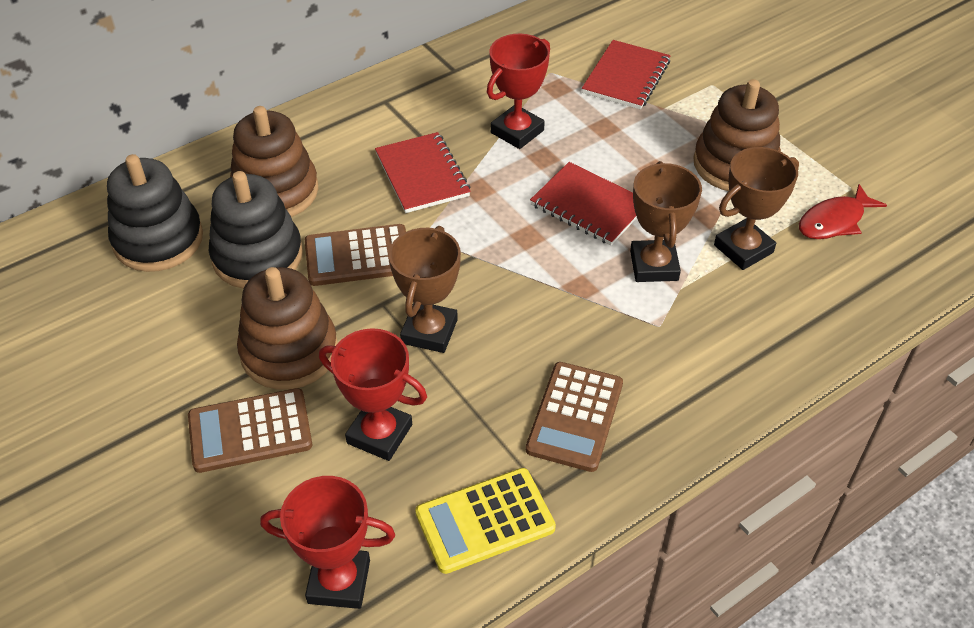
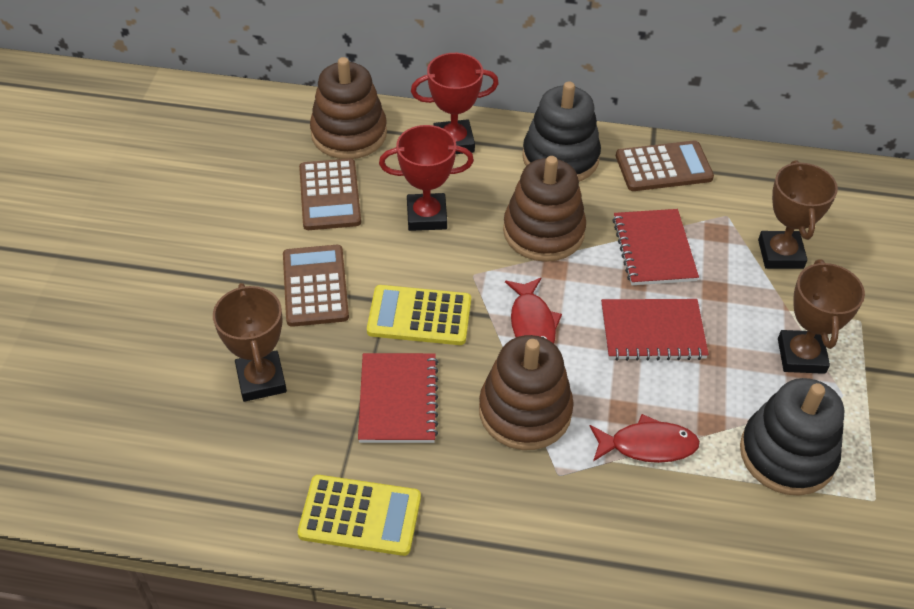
red fish: 1 -> 2
red trophy: 3 -> 2
yellow calculator: 1 -> 2

